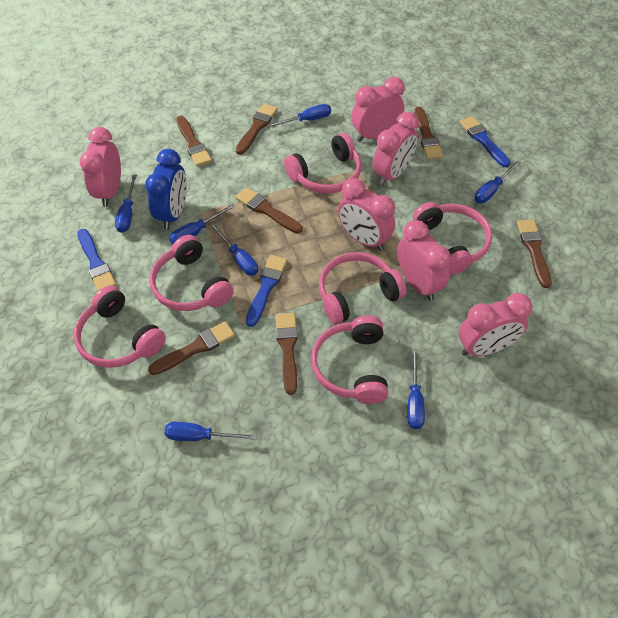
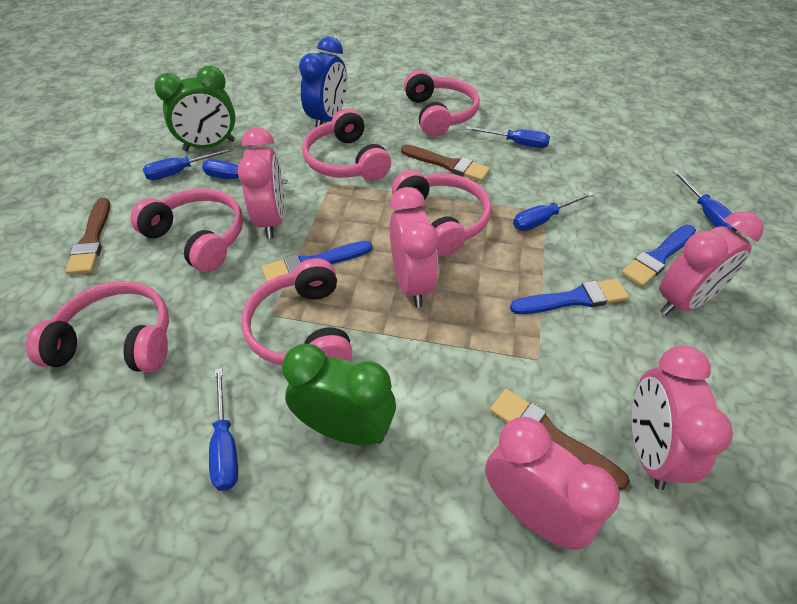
blue screwdriver: 7 -> 6
brown brush: 7 -> 3
green clock: 0 -> 2
pink clock: 6 -> 5

